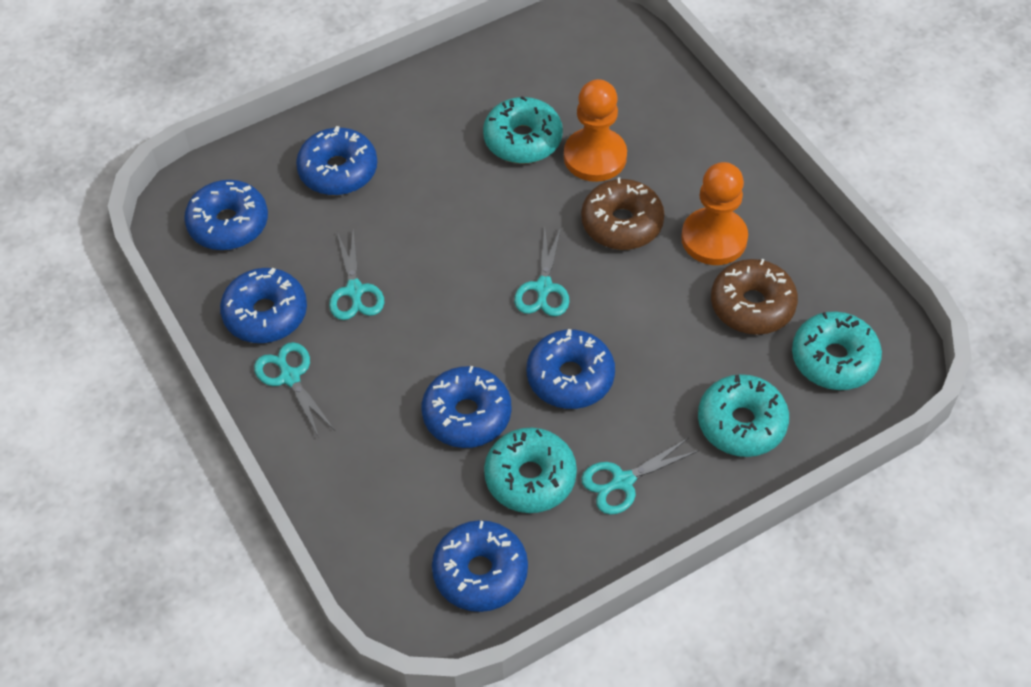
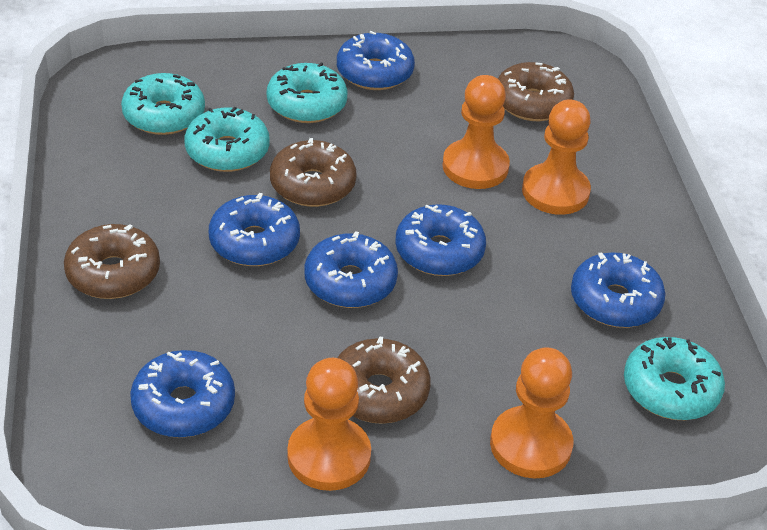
brown donut: 2 -> 4
orange pawn: 2 -> 4
turquoise scissors: 4 -> 0

